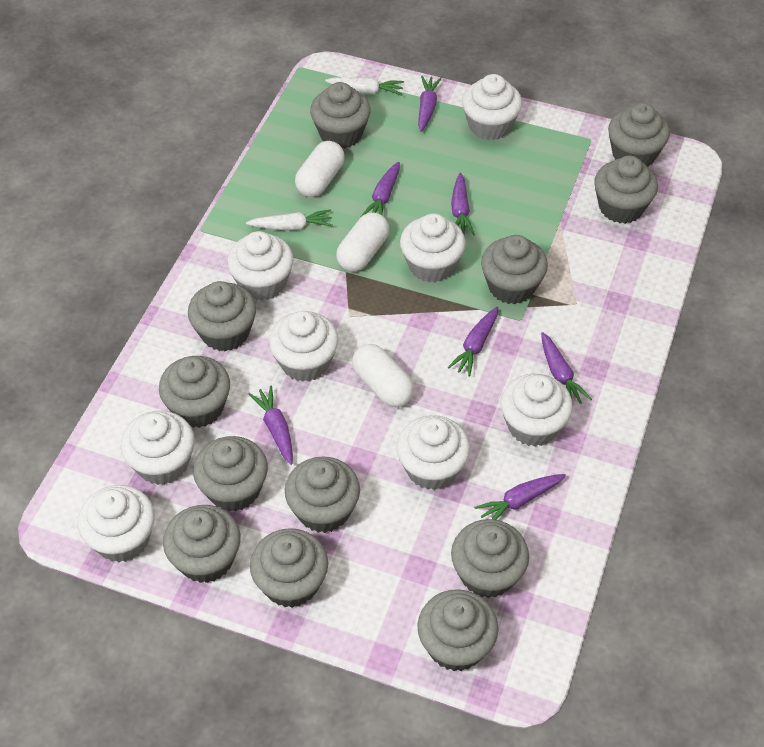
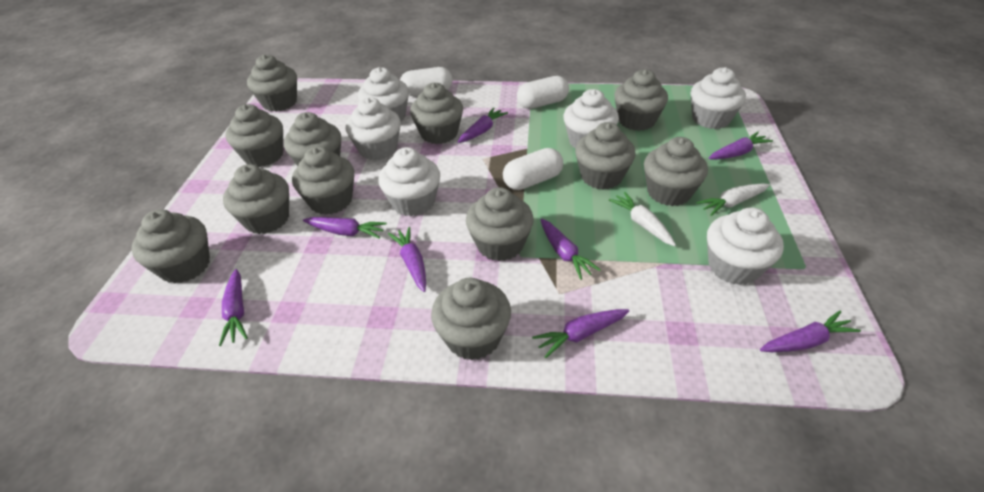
purple carrot: 7 -> 8
white cupcake: 8 -> 6

